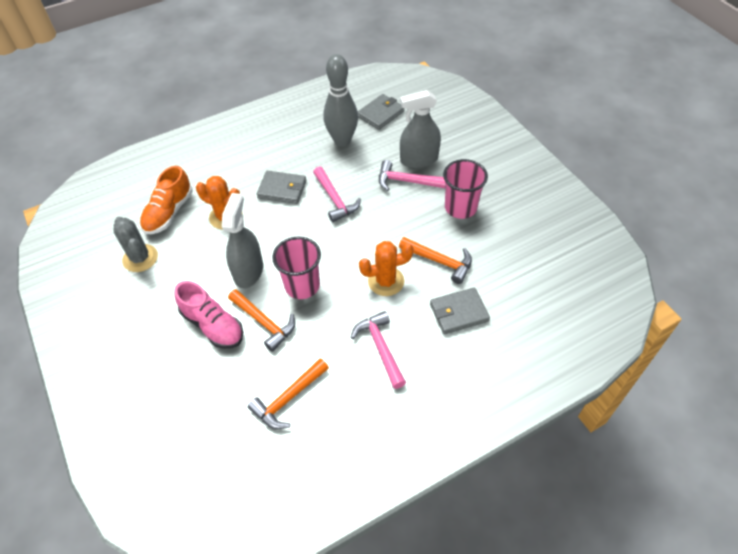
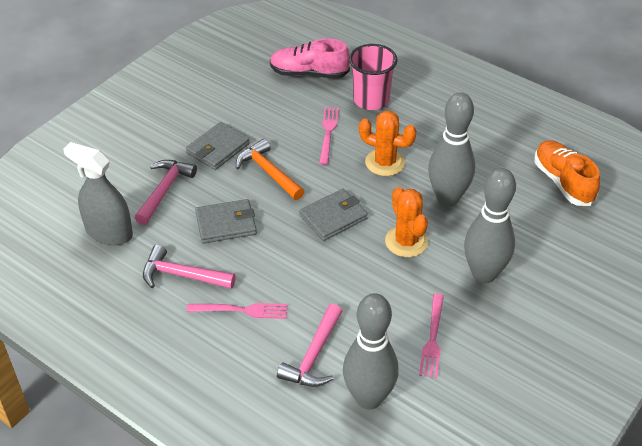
grey bowling pin: 1 -> 3
grey cactus: 1 -> 0
grey spray bottle: 2 -> 1
orange hammer: 3 -> 1
pink cup: 2 -> 1
pink fork: 0 -> 3

